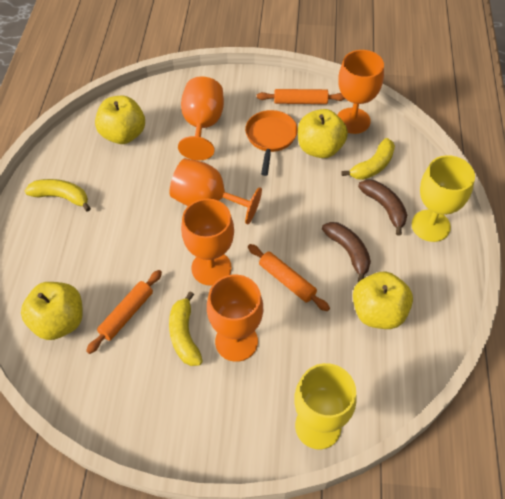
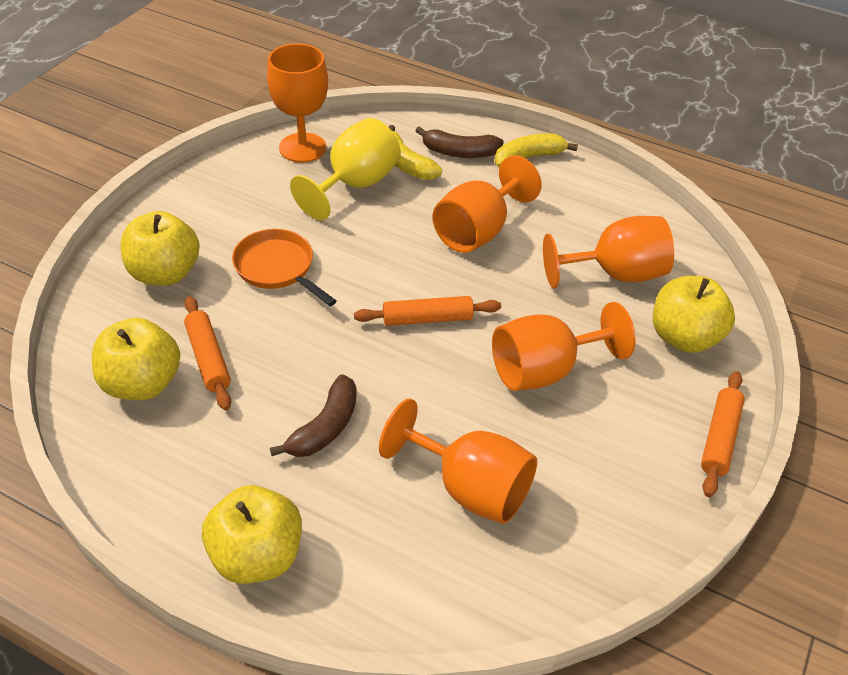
yellow banana: 3 -> 2
yellow goblet: 2 -> 1

